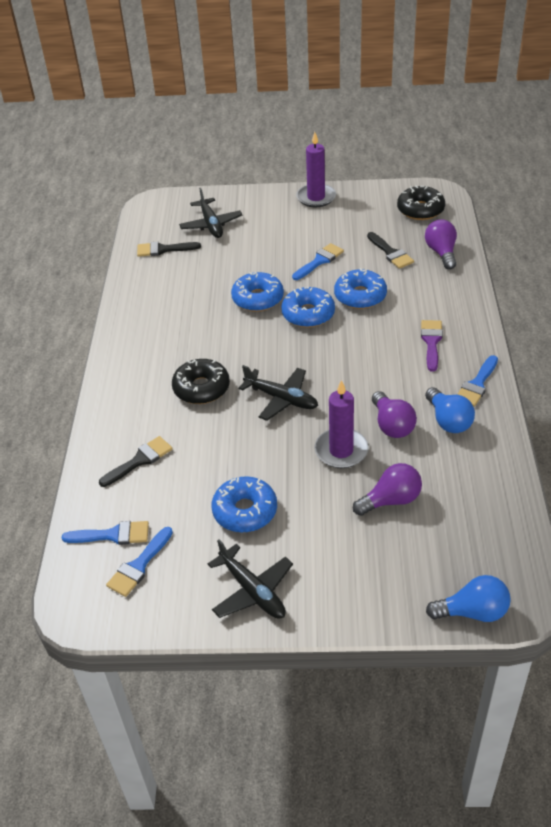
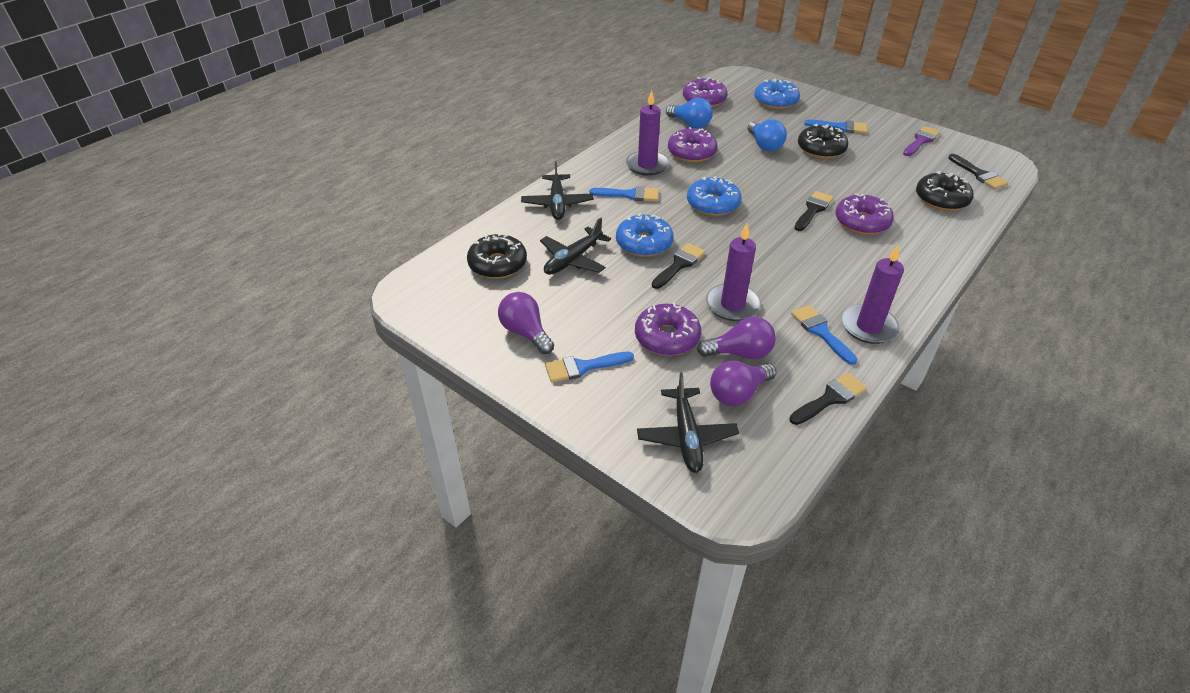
black brush: 3 -> 4
black donut: 2 -> 3
blue donut: 4 -> 3
purple candle: 2 -> 3
purple donut: 0 -> 4

